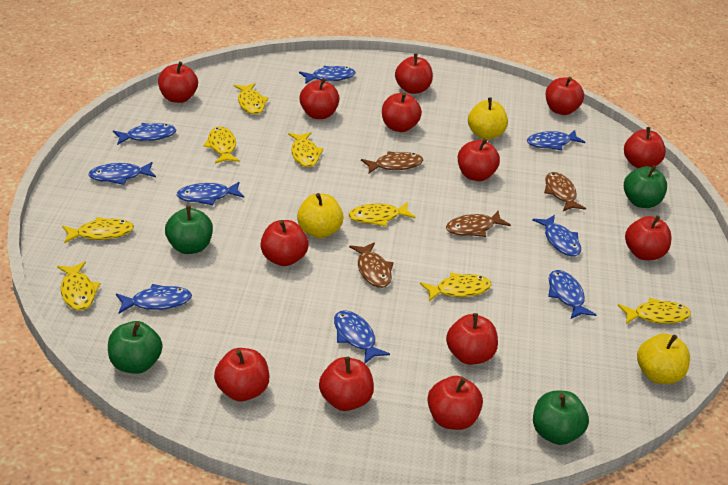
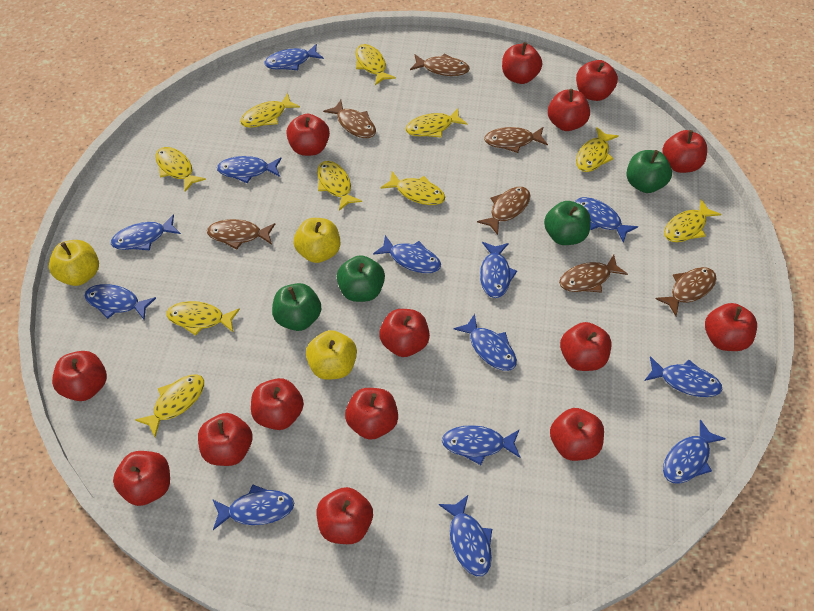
blue fish: 9 -> 13
brown fish: 4 -> 7
red apple: 13 -> 15
yellow fish: 8 -> 10

